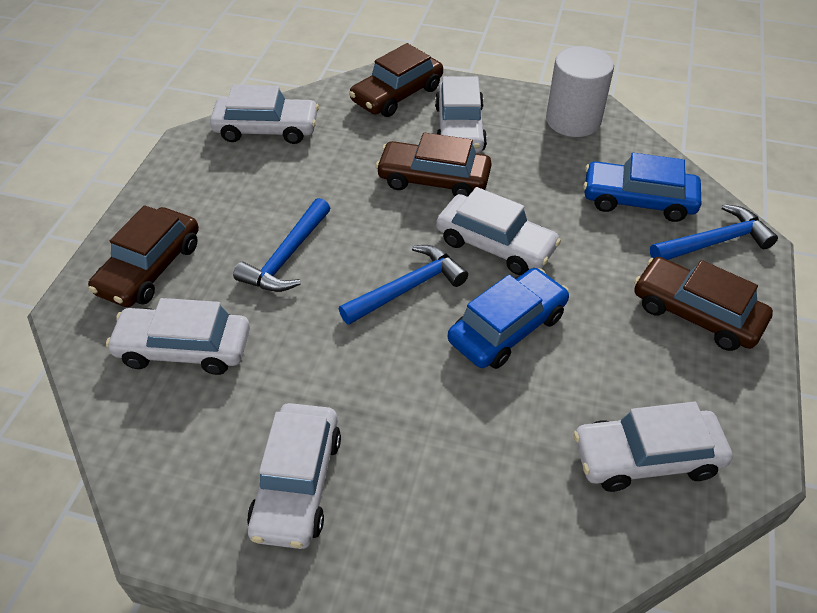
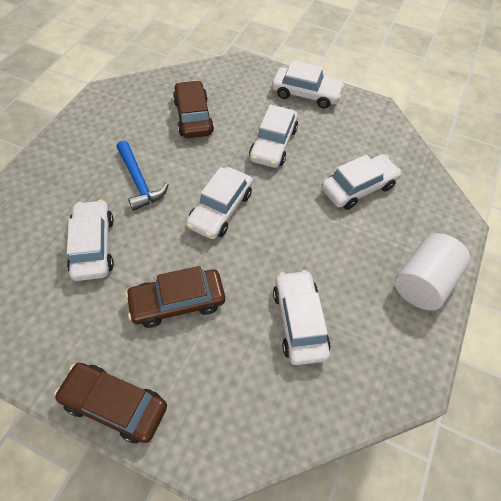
blue car: 2 -> 0
blue hammer: 3 -> 1
brown car: 4 -> 3

